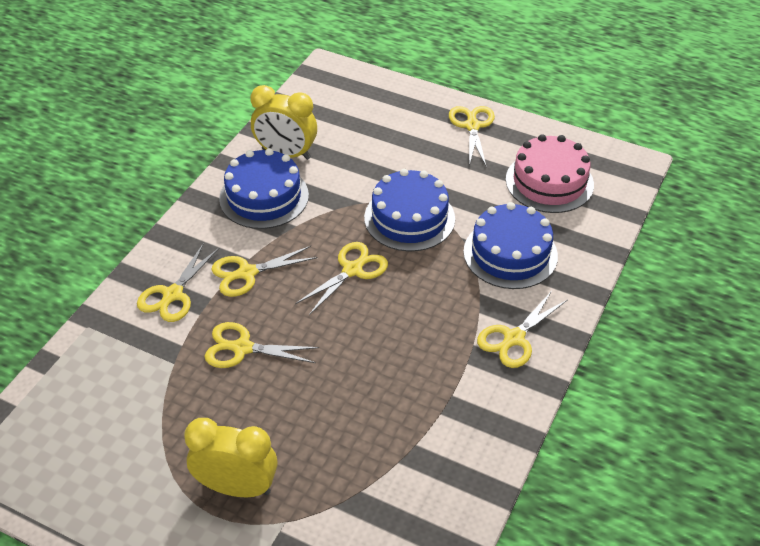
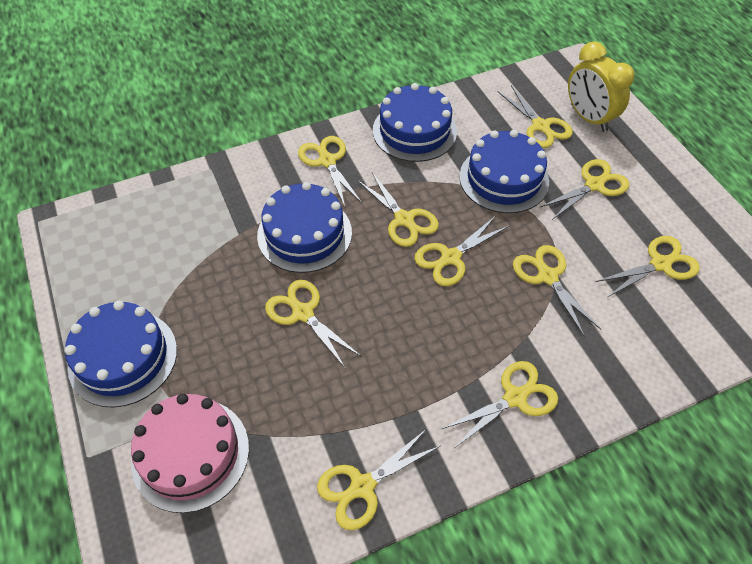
blue cake: 3 -> 4
yellow clock: 2 -> 1
yellow scissors: 6 -> 10

